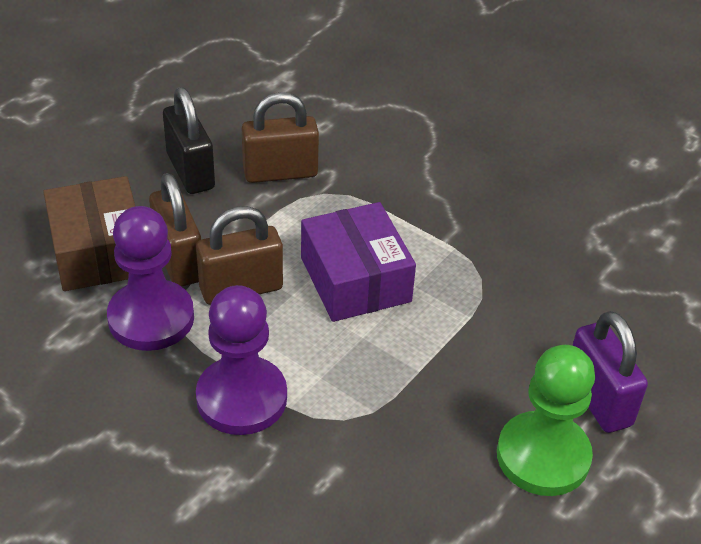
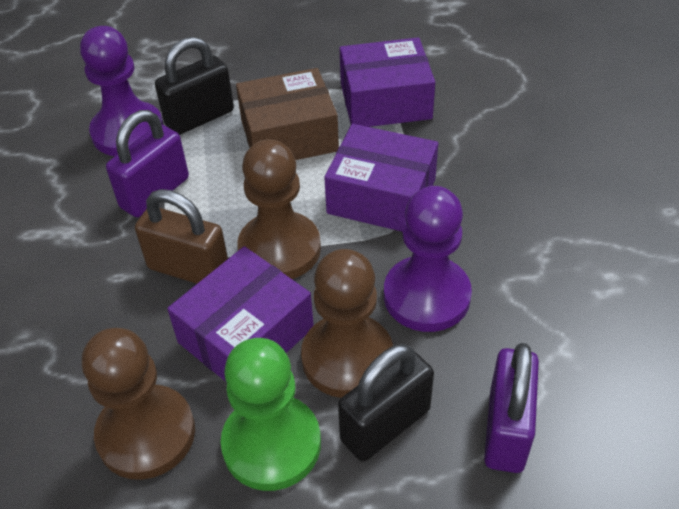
black padlock: 1 -> 2
brown padlock: 3 -> 1
brown pawn: 0 -> 3
purple box: 1 -> 3
purple padlock: 1 -> 2

